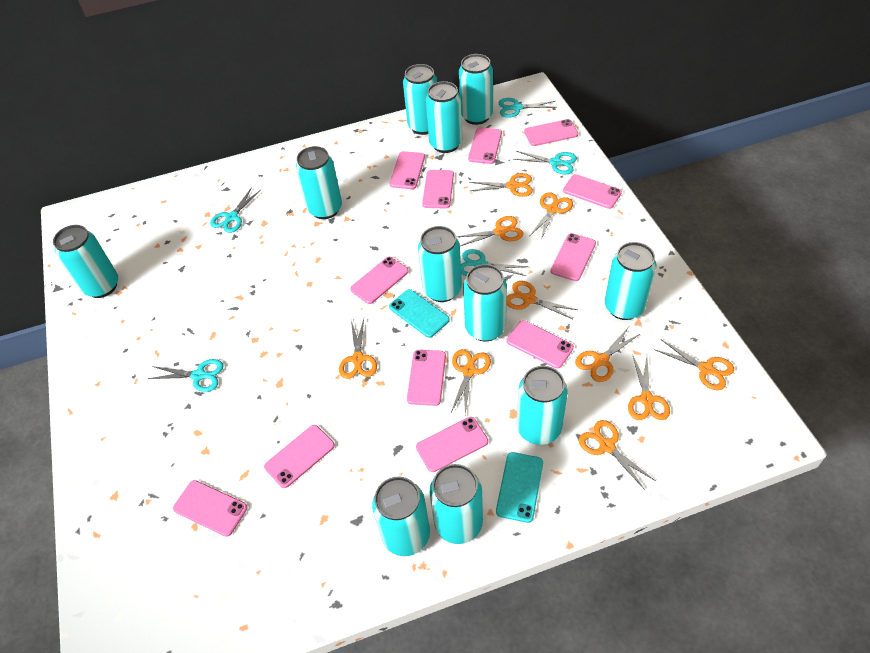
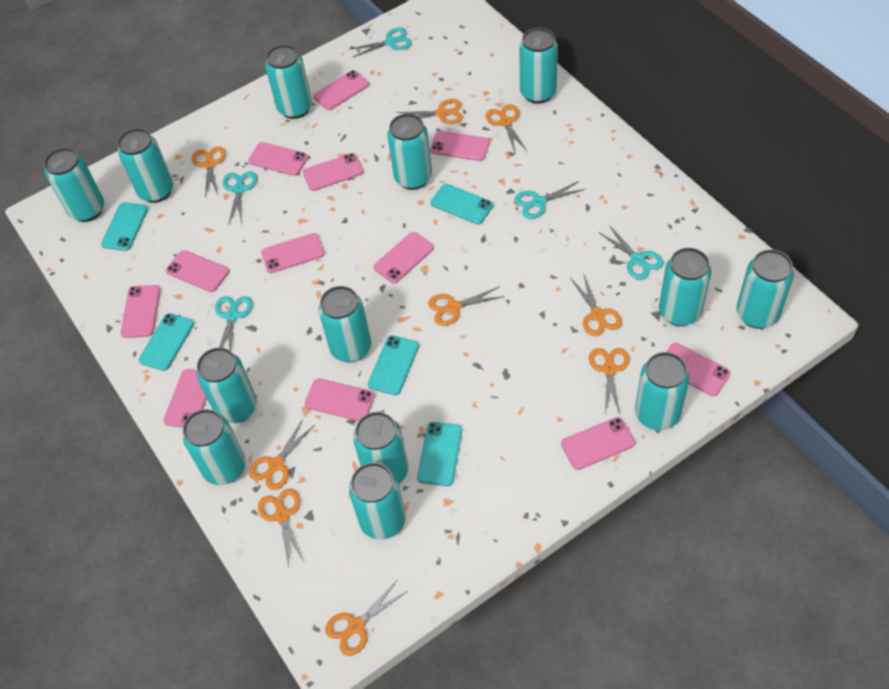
orange scissors: 10 -> 9
turquoise can: 11 -> 13
turquoise phone: 2 -> 5

